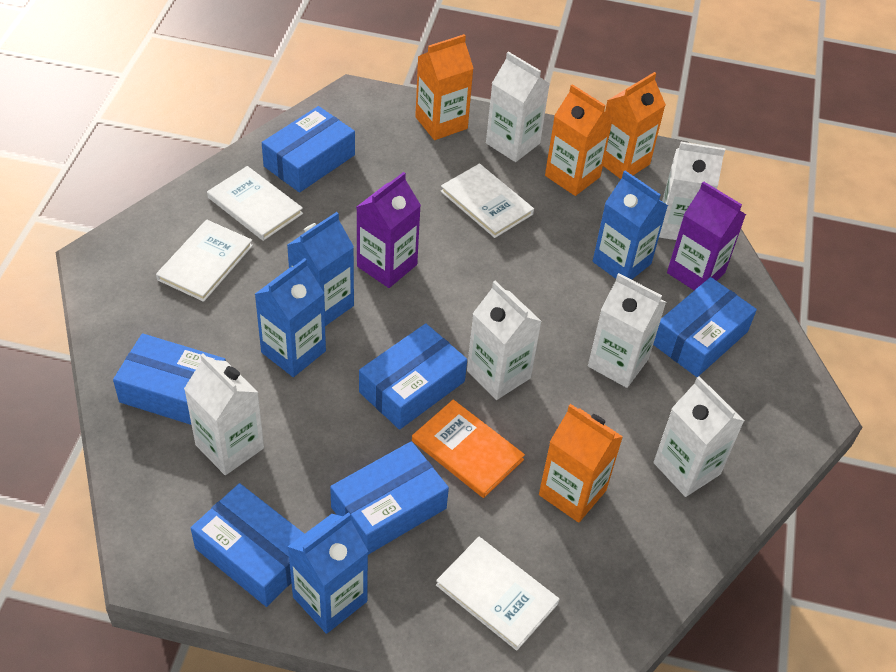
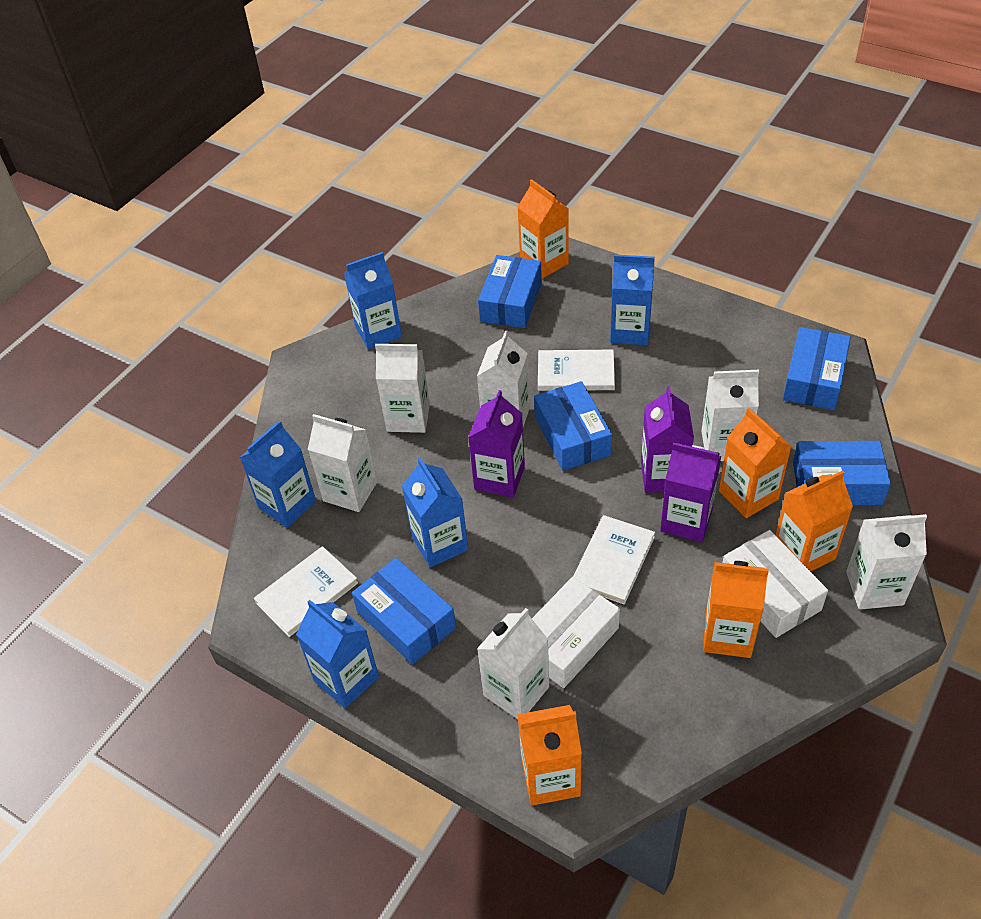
blue box: 6 -> 5
blue carton: 4 -> 5
orange book: 1 -> 0
orange carton: 4 -> 5
purple carton: 2 -> 3
white book: 4 -> 3
white box: 0 -> 2

